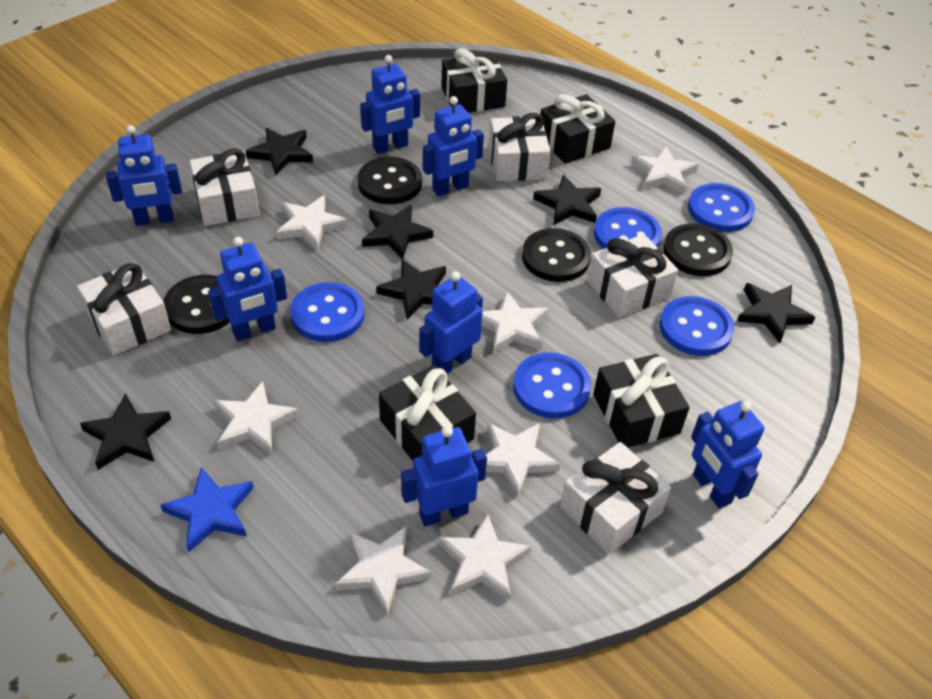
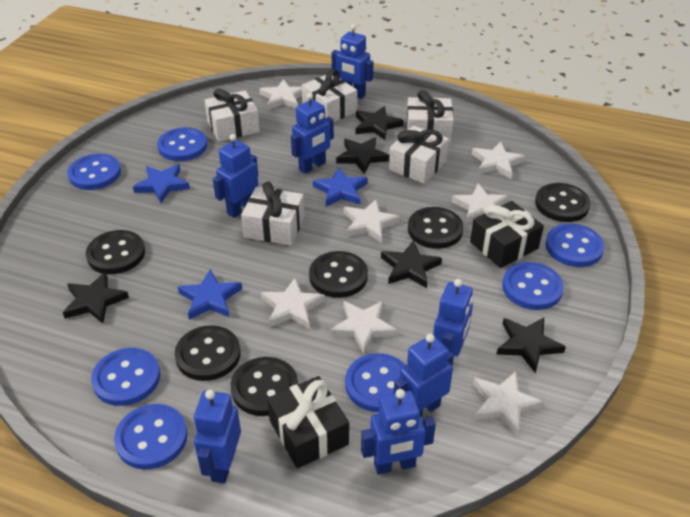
black button: 4 -> 6
black gift: 4 -> 2
black star: 6 -> 5
blue button: 5 -> 7
blue star: 1 -> 3

